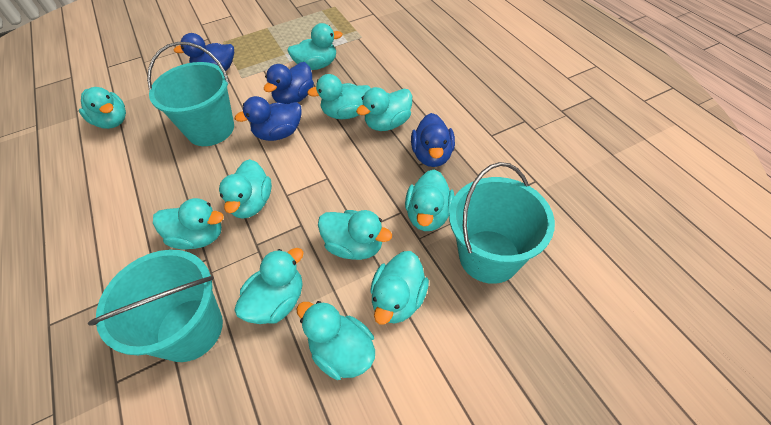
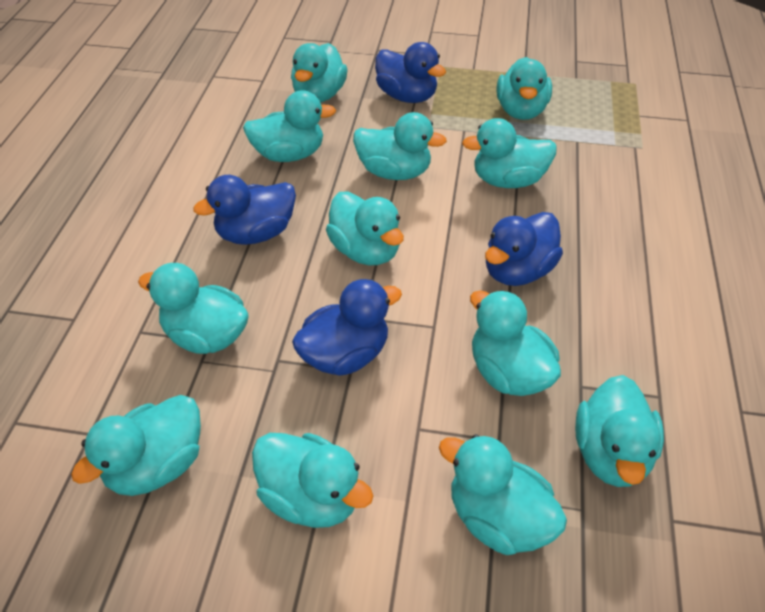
turquoise bucket: 3 -> 0
turquoise duck: 11 -> 12

